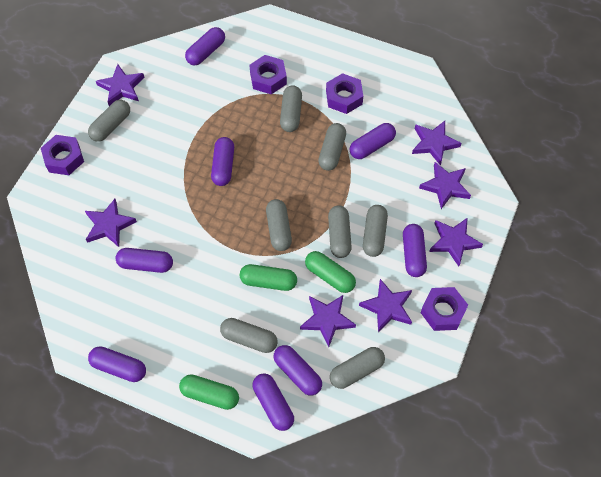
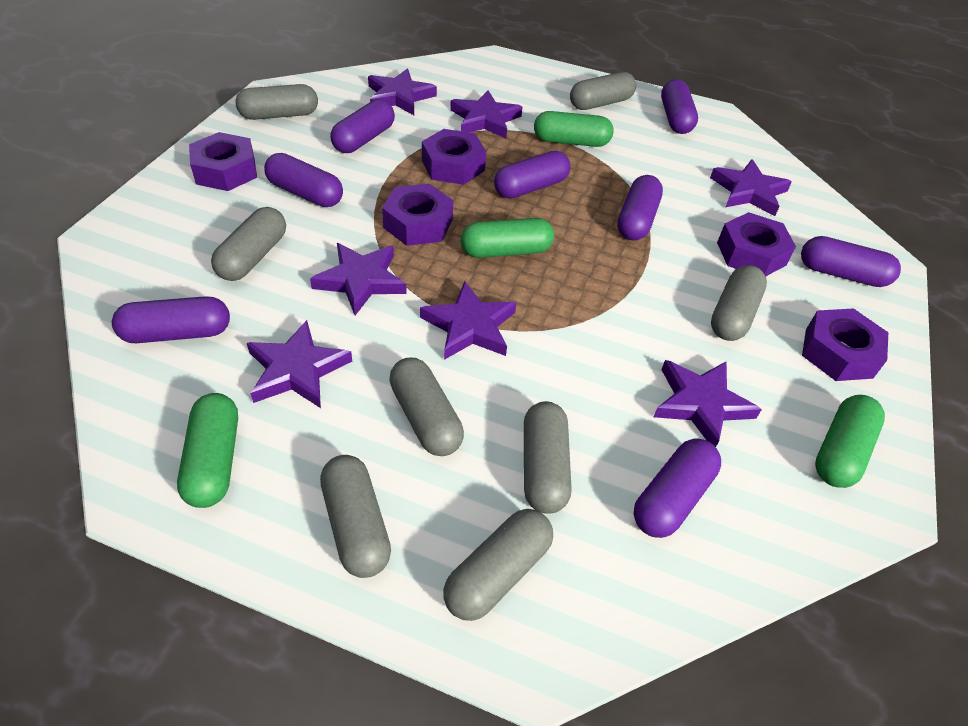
green capsule: 3 -> 4
purple nut: 4 -> 5

